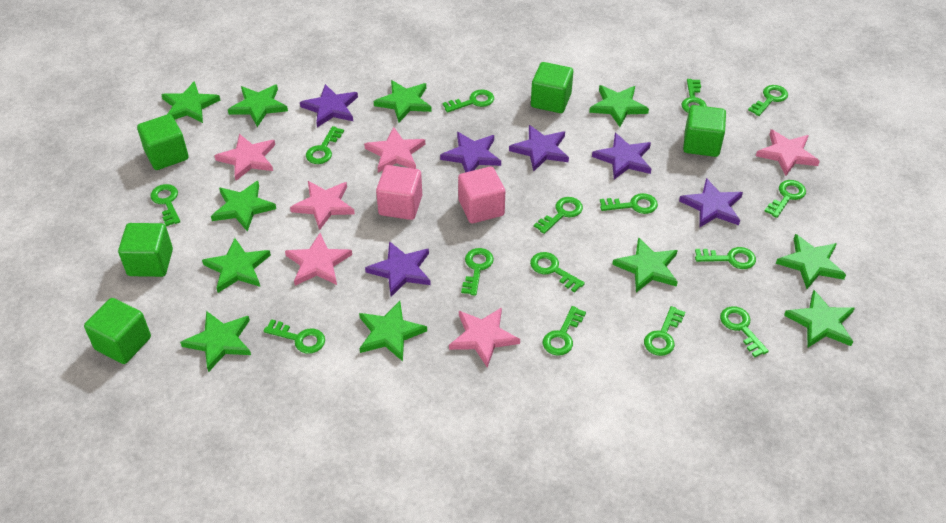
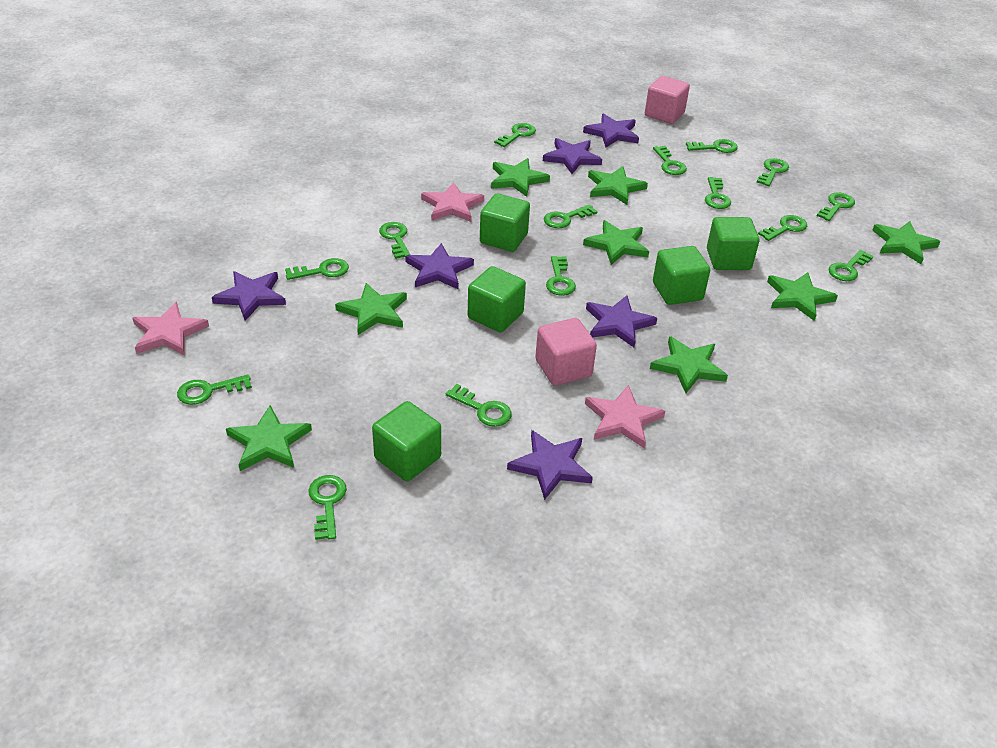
green star: 11 -> 8
pink star: 6 -> 3

